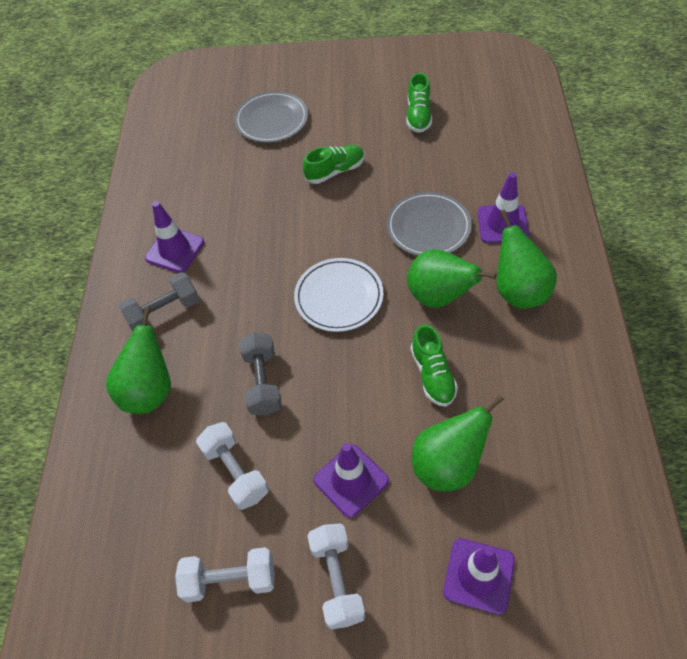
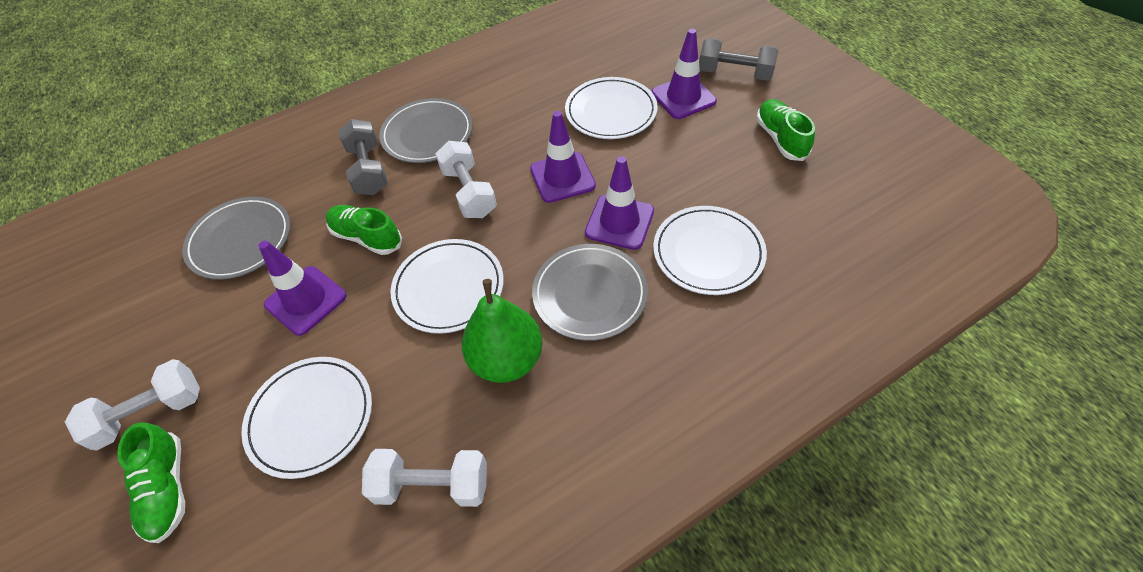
green pear: 4 -> 1
grey plate: 2 -> 3
white plate: 1 -> 4

